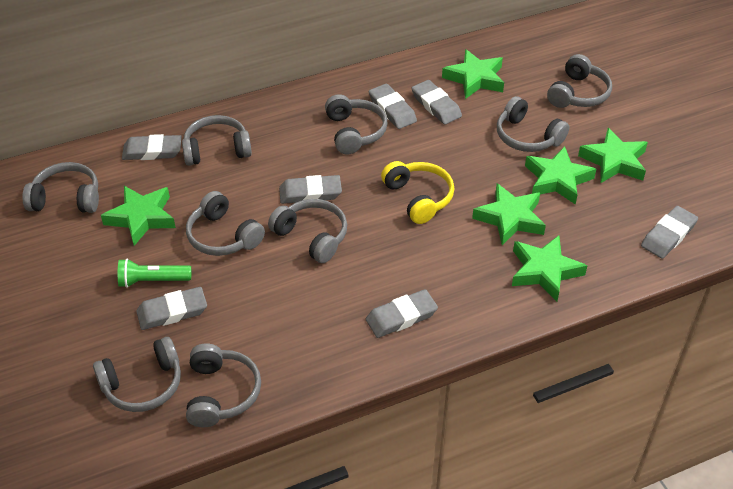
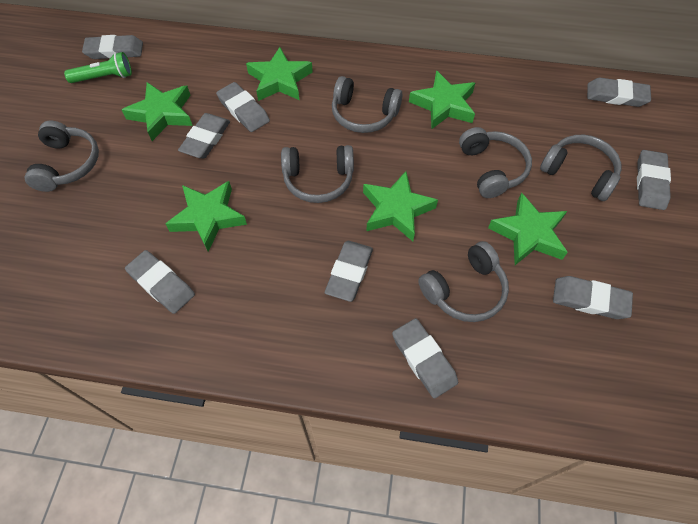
grey eraser: 7 -> 9
grey headphones: 9 -> 6
yellow headphones: 1 -> 0

